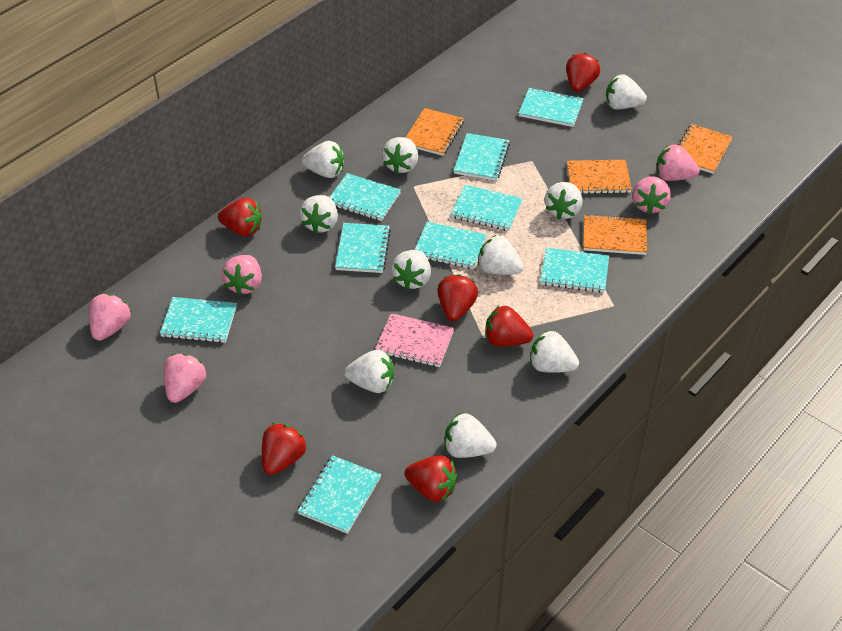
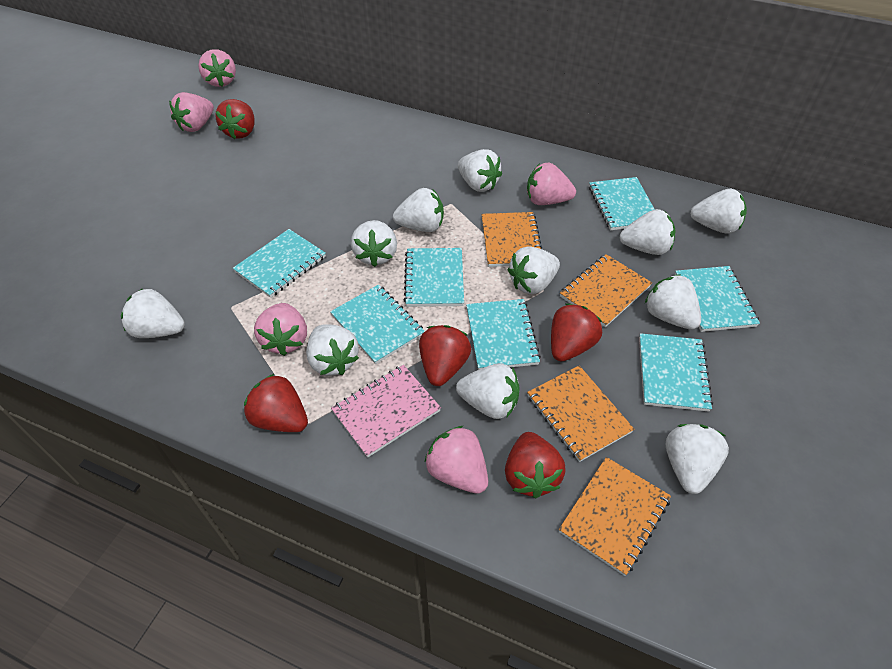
red strawberry: 6 -> 5
turquoise notebook: 9 -> 7
white strawberry: 10 -> 11

